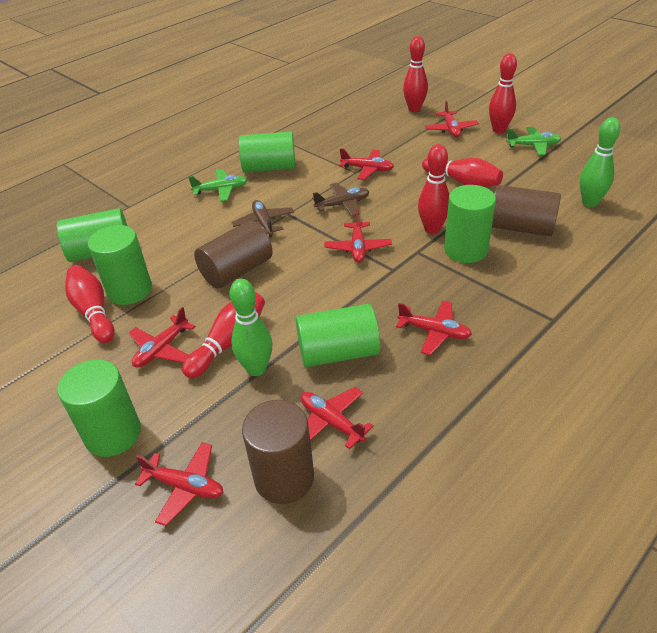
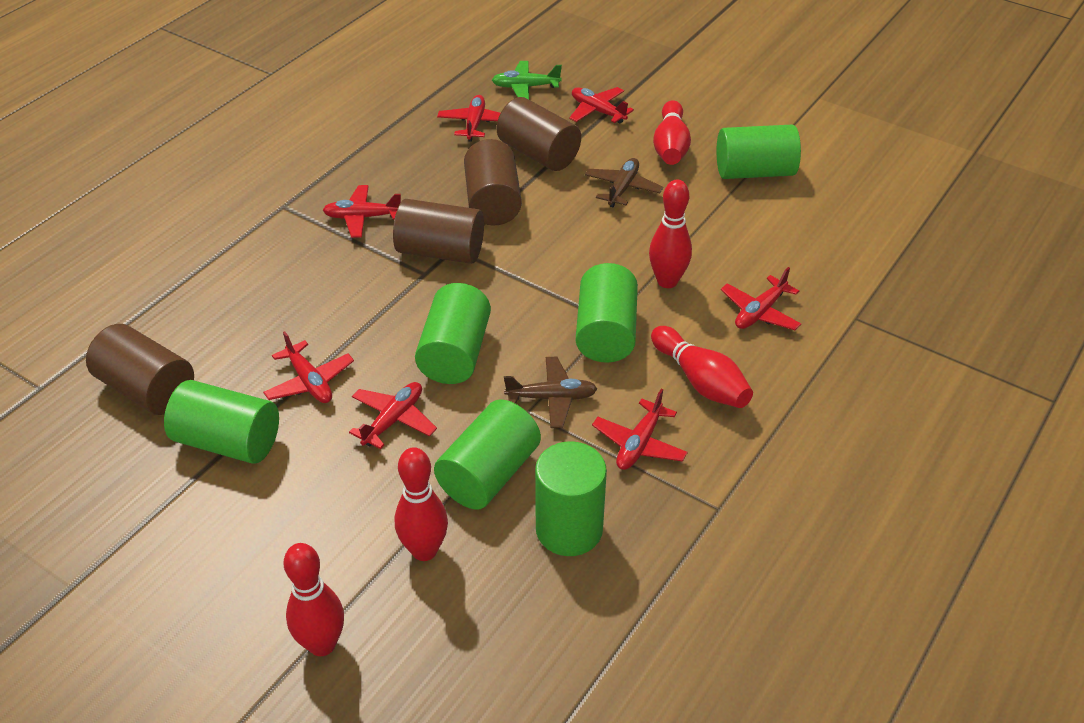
brown cylinder: 3 -> 4
green bowling pin: 2 -> 0
green plane: 2 -> 1
red bowling pin: 6 -> 5

